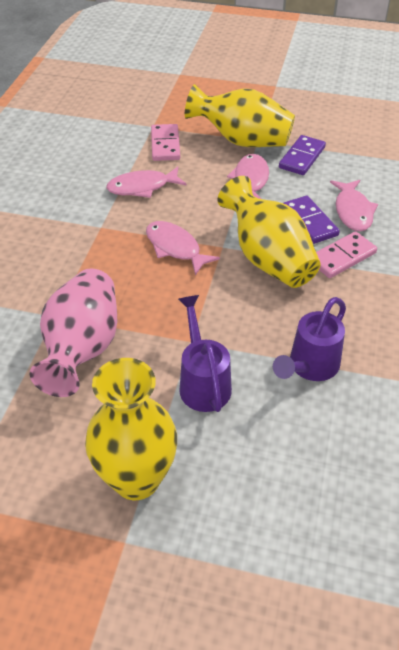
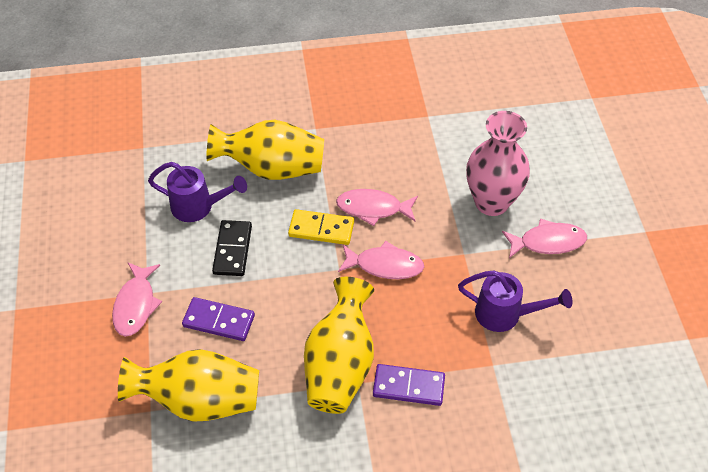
black domino: 0 -> 1
pink domino: 2 -> 0
yellow domino: 0 -> 1

